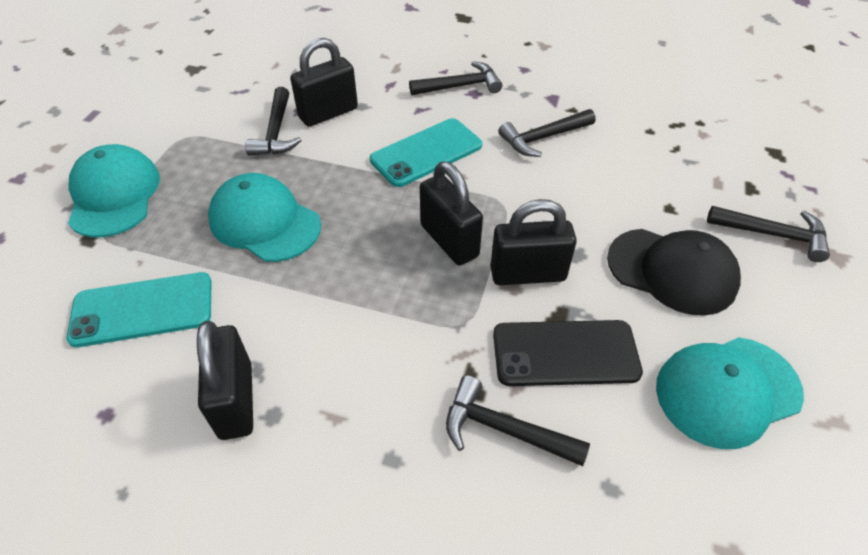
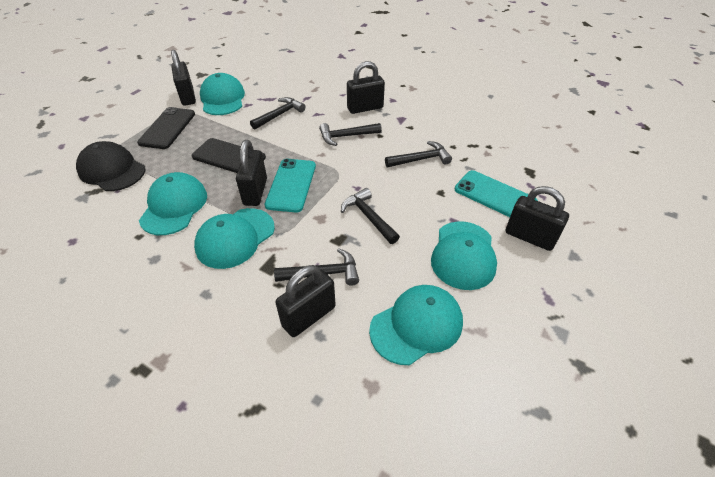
black padlock: 4 -> 5
black phone: 1 -> 2
turquoise cap: 3 -> 5

